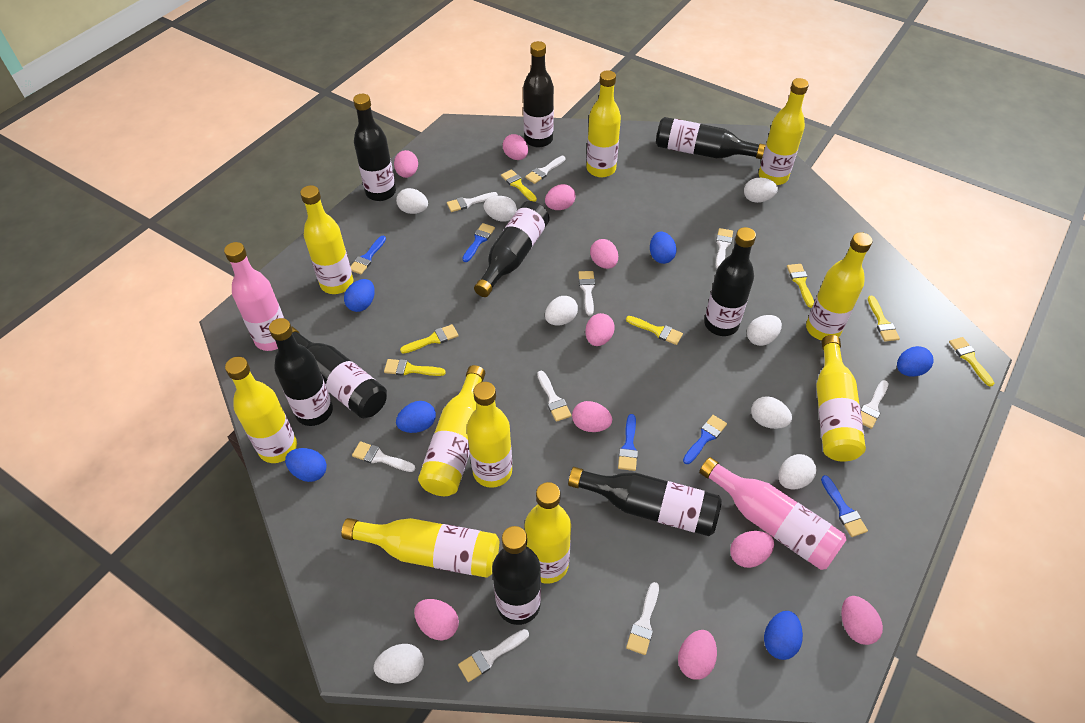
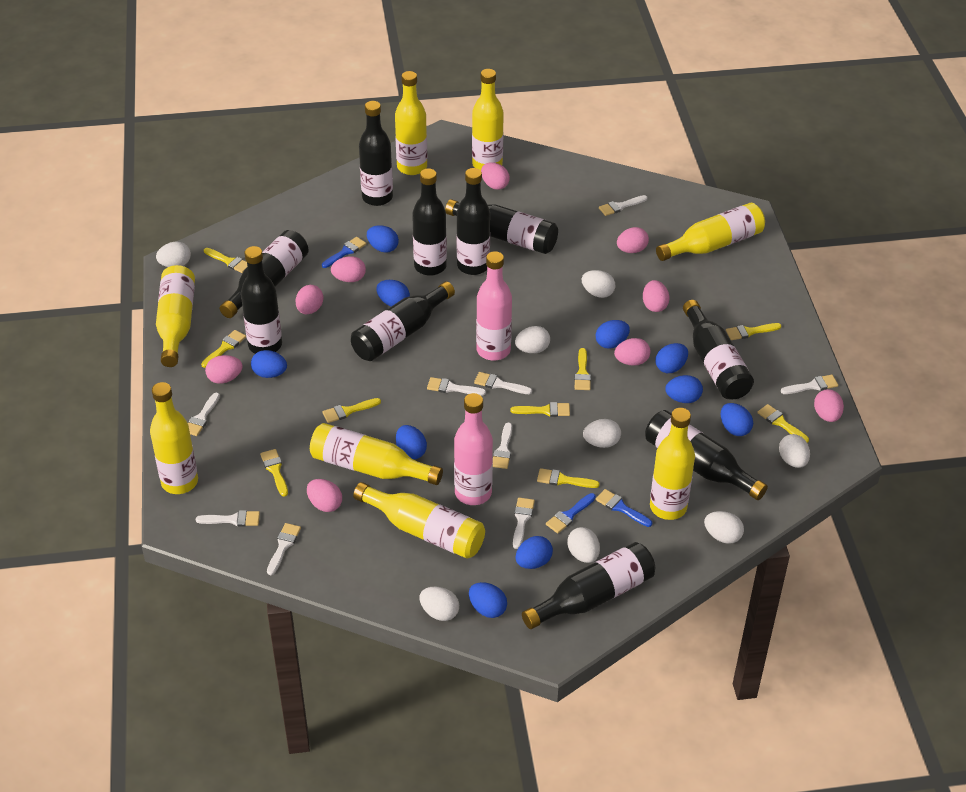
black bottle: 9 -> 10
blue brush: 5 -> 3
blue egg: 6 -> 10
pink egg: 10 -> 9
yellow bottle: 10 -> 8
yellow brush: 7 -> 9

